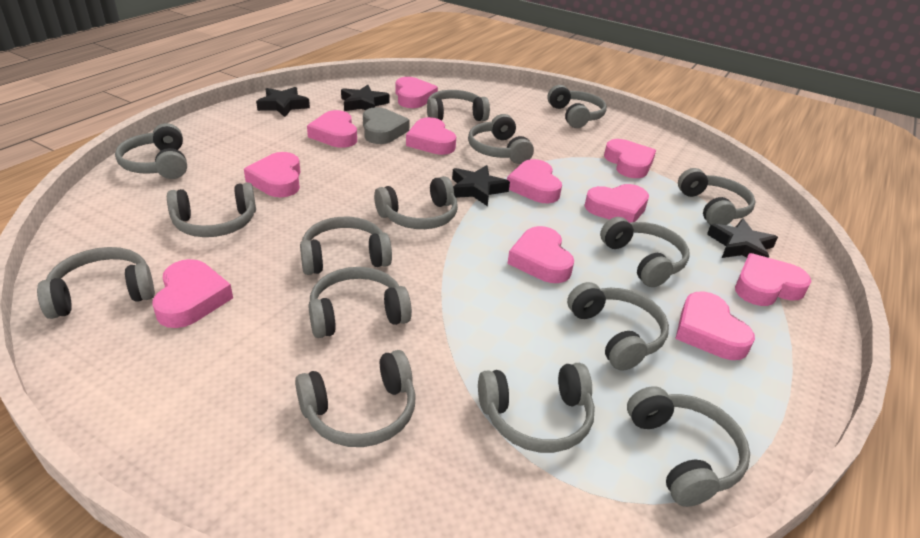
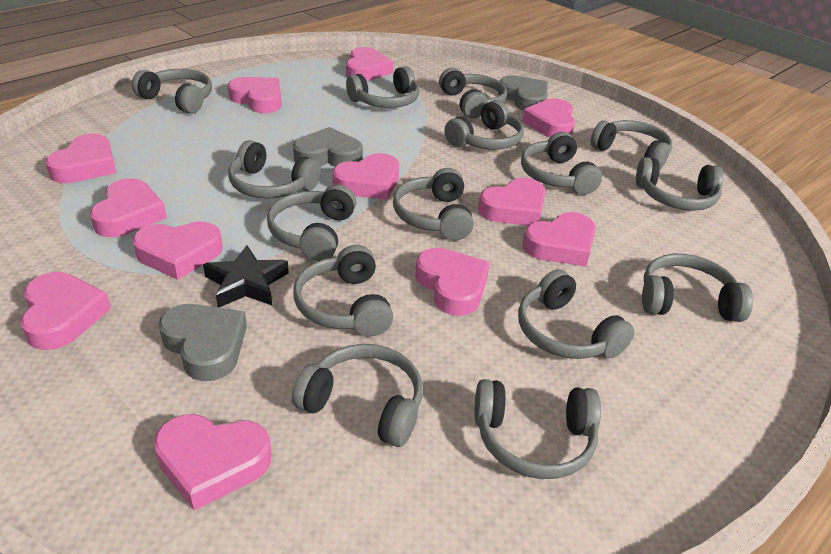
black star: 4 -> 1
grey heart: 1 -> 3
pink heart: 11 -> 12

